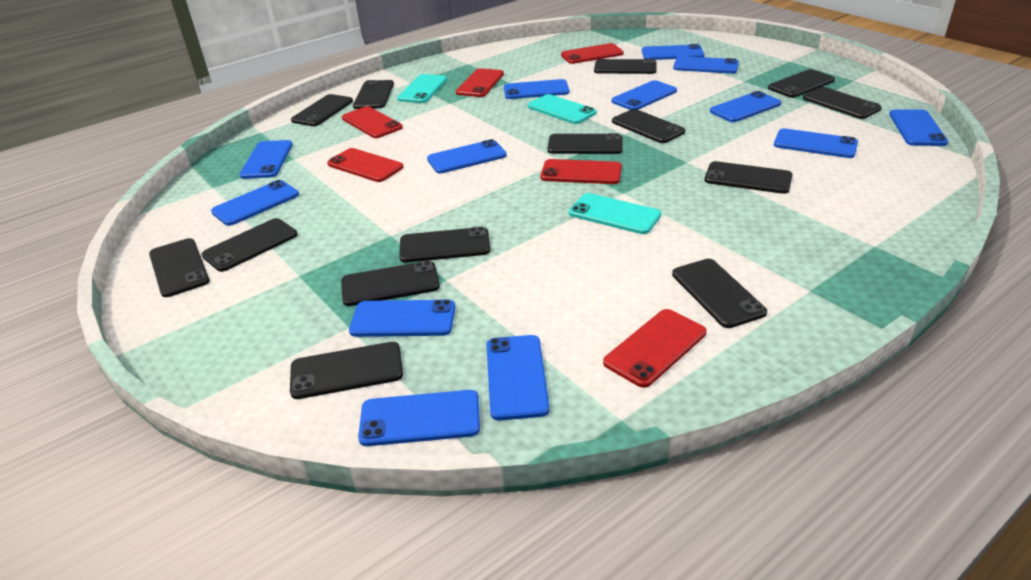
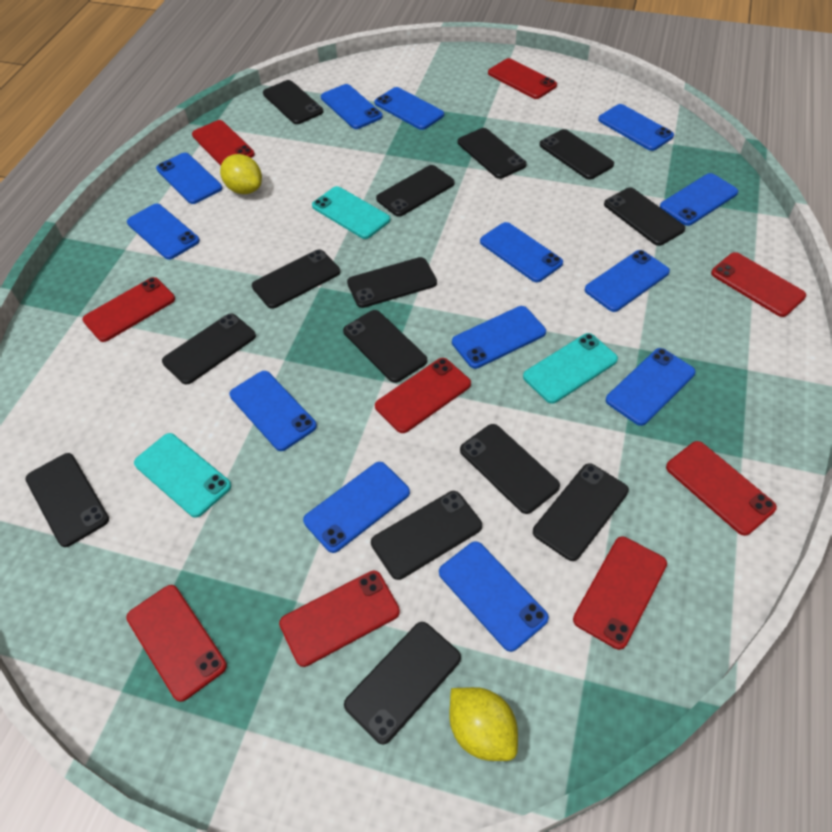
red phone: 6 -> 9
yellow lemon: 0 -> 2

